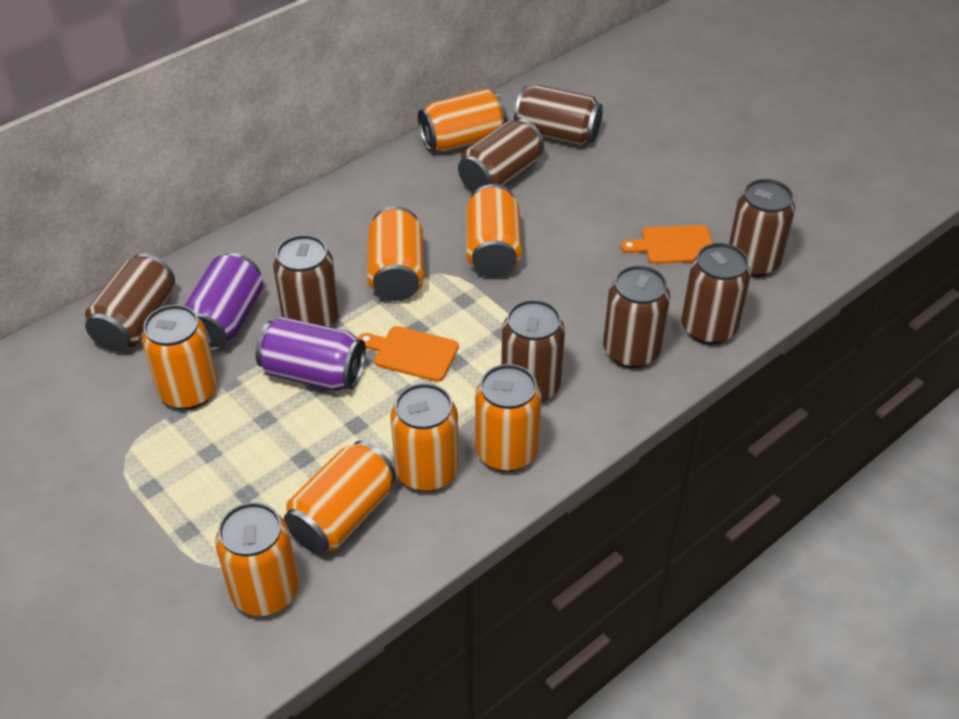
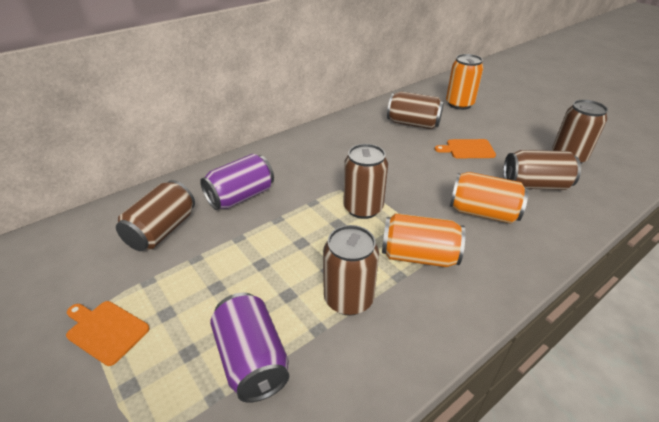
brown can: 8 -> 6
orange can: 8 -> 3

